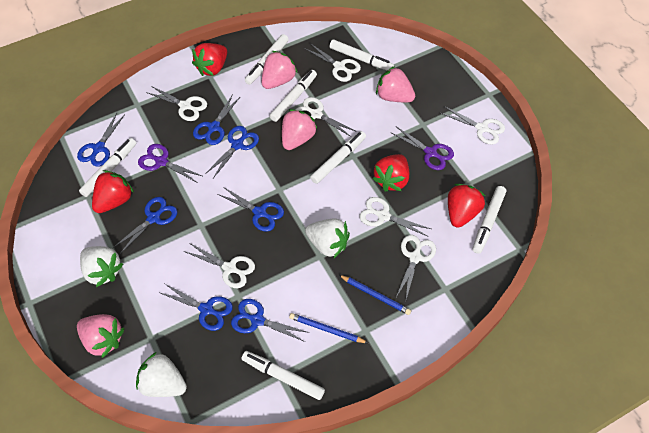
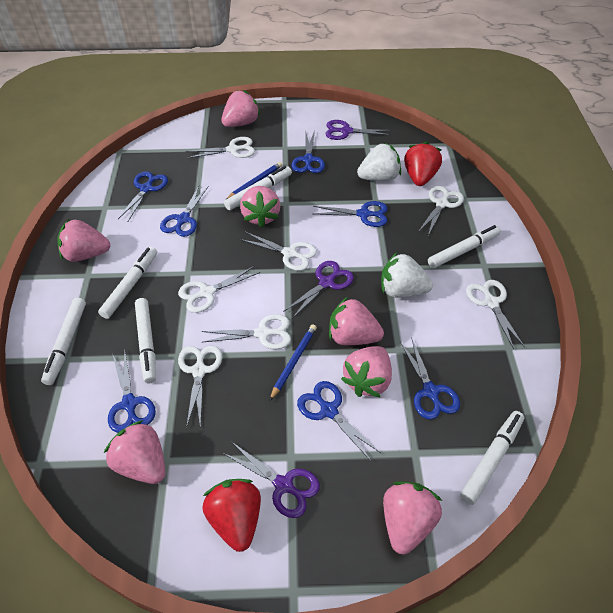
pink strawberry: 4 -> 7
purple scissors: 2 -> 3
red strawberry: 4 -> 2
white marker: 7 -> 6
white strawberry: 3 -> 2

